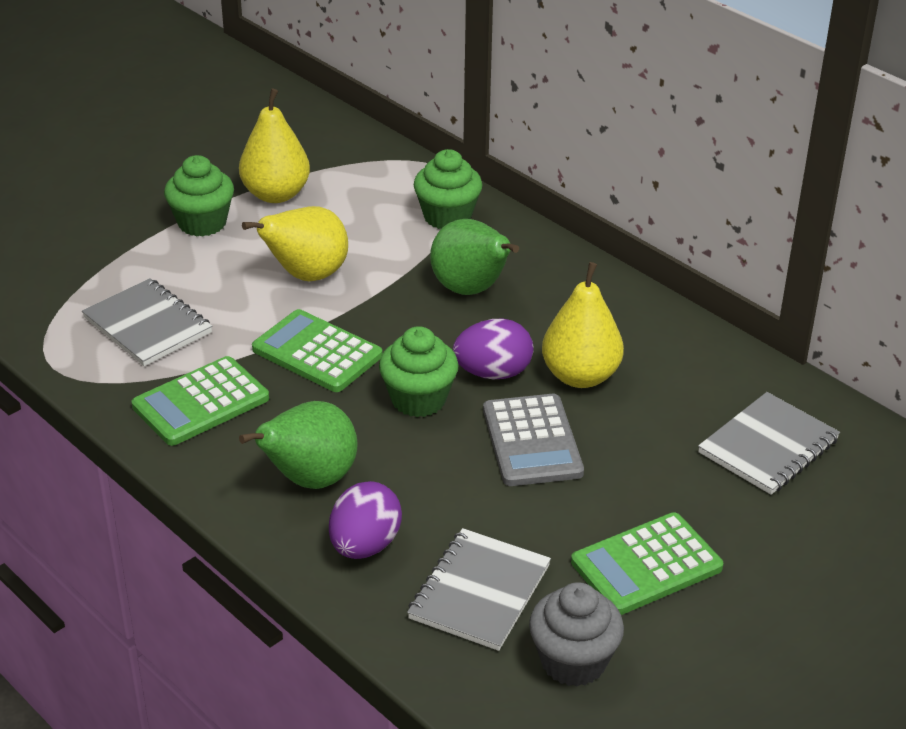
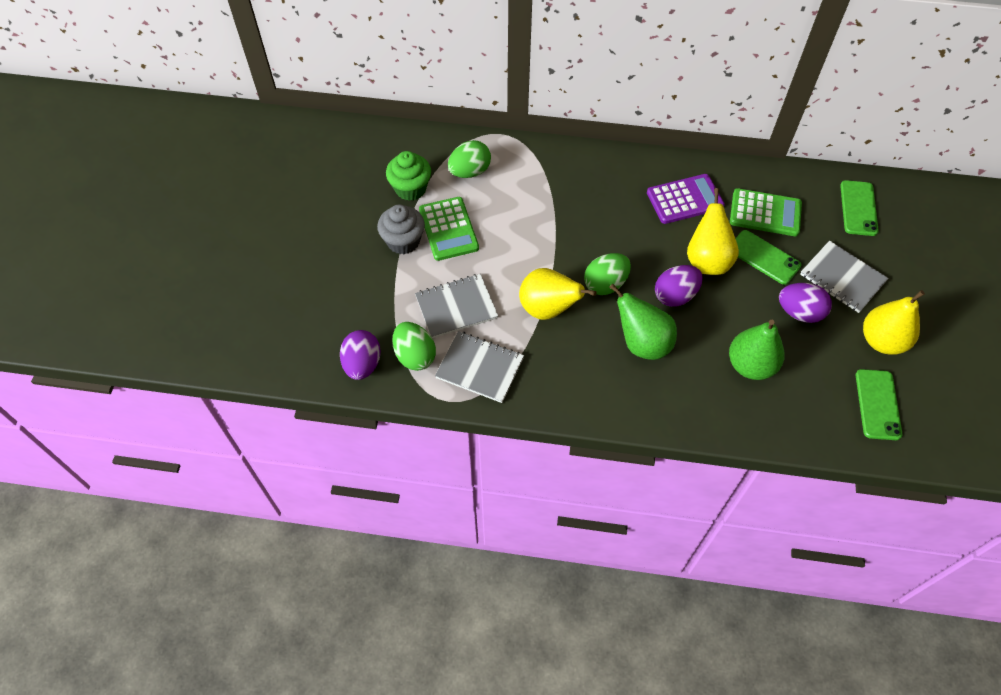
green calculator: 3 -> 2
green cupcake: 3 -> 1
green egg: 0 -> 3
green phone: 0 -> 3
grey calculator: 1 -> 0
purple calculator: 0 -> 1
purple egg: 2 -> 3

